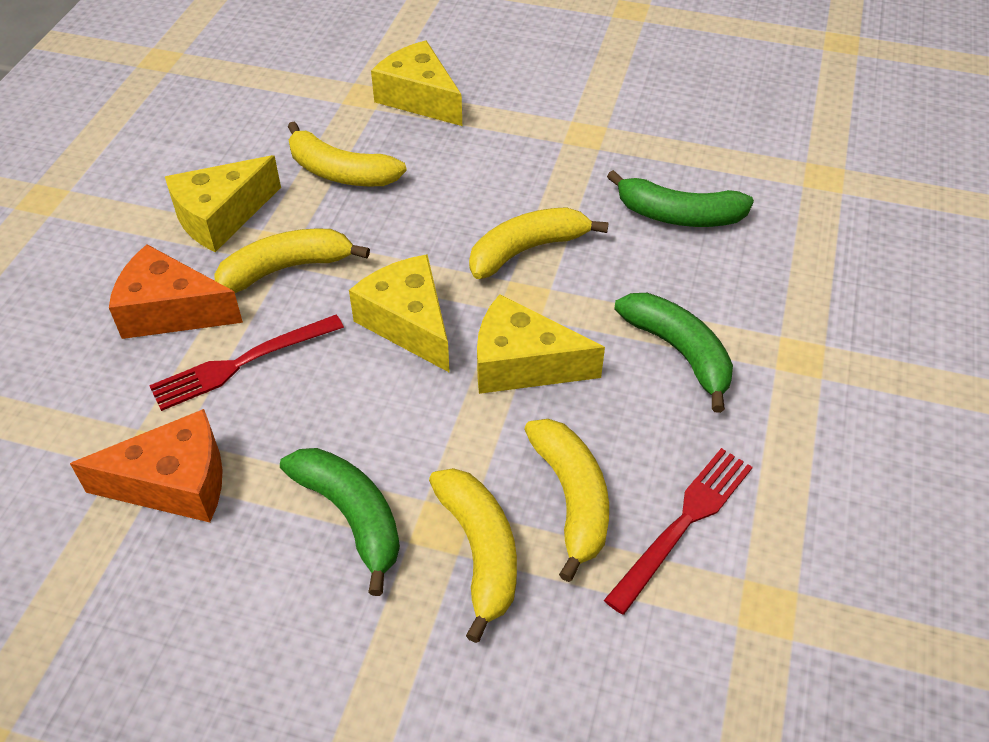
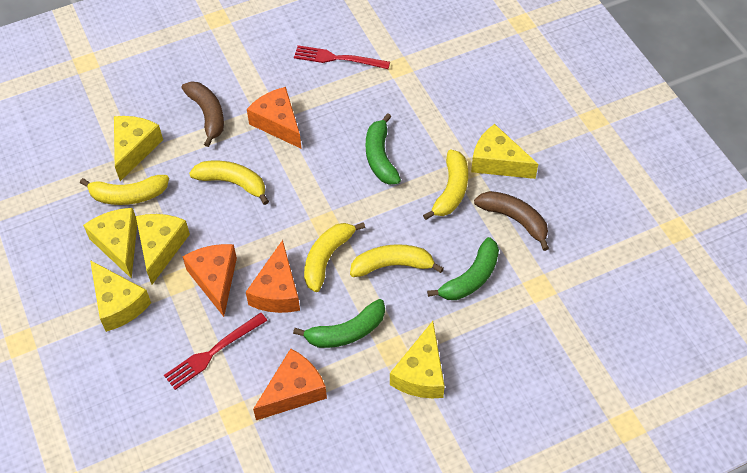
brown banana: 0 -> 2
orange cheese: 2 -> 4
yellow cheese: 4 -> 6

